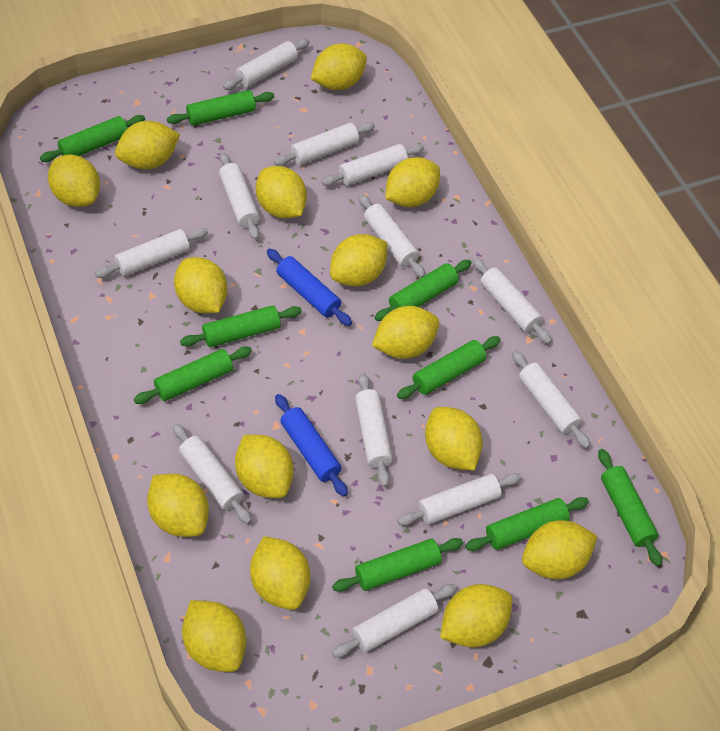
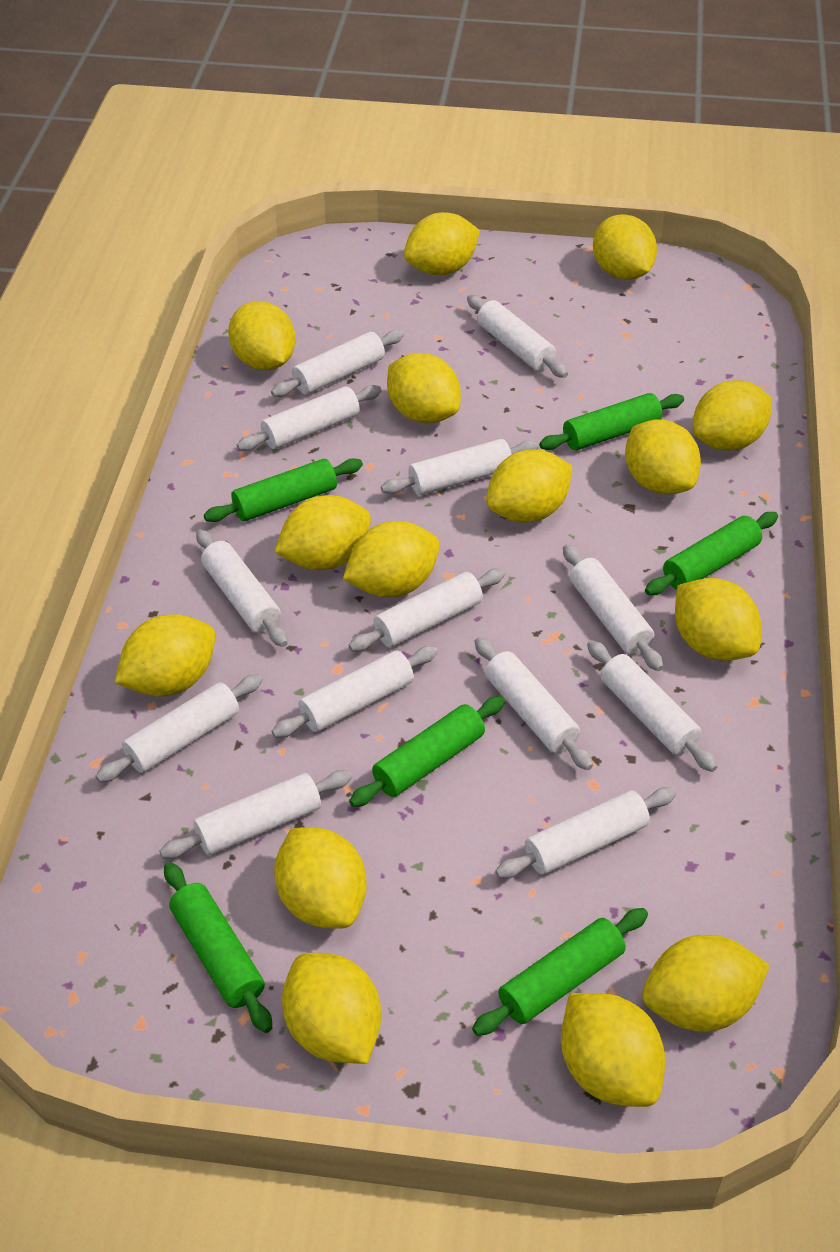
blue rolling pin: 2 -> 0
green rolling pin: 9 -> 6
white rolling pin: 12 -> 13

